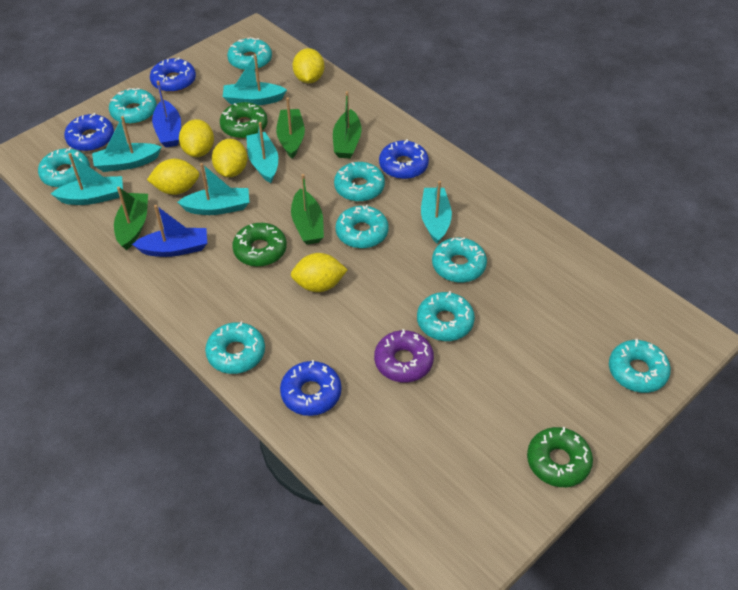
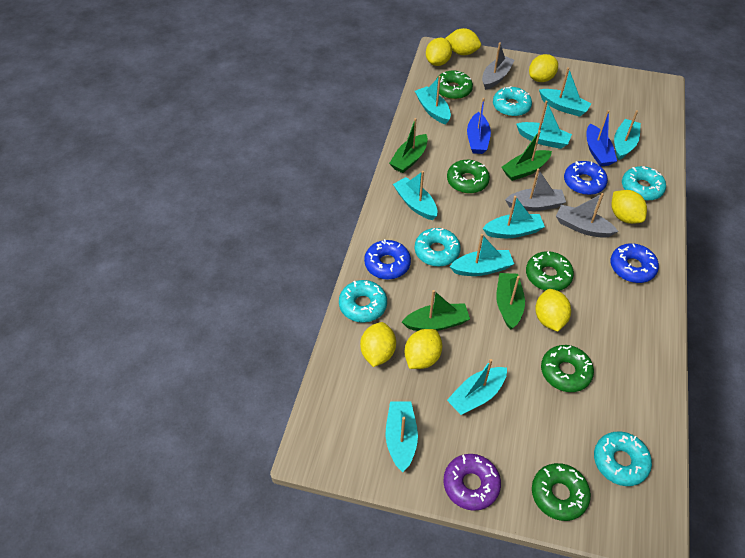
blue donut: 4 -> 3
green donut: 3 -> 5
grey boat: 0 -> 3
turquoise boat: 6 -> 9
turquoise donut: 9 -> 5
yellow lemon: 5 -> 7

